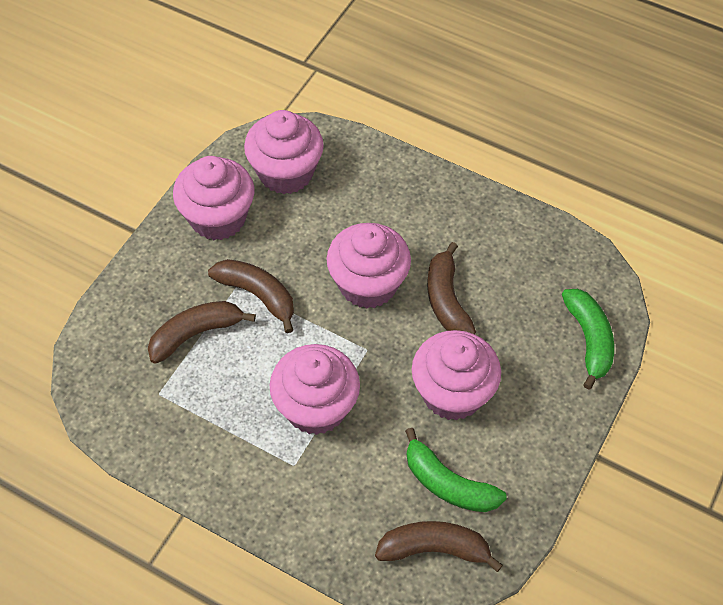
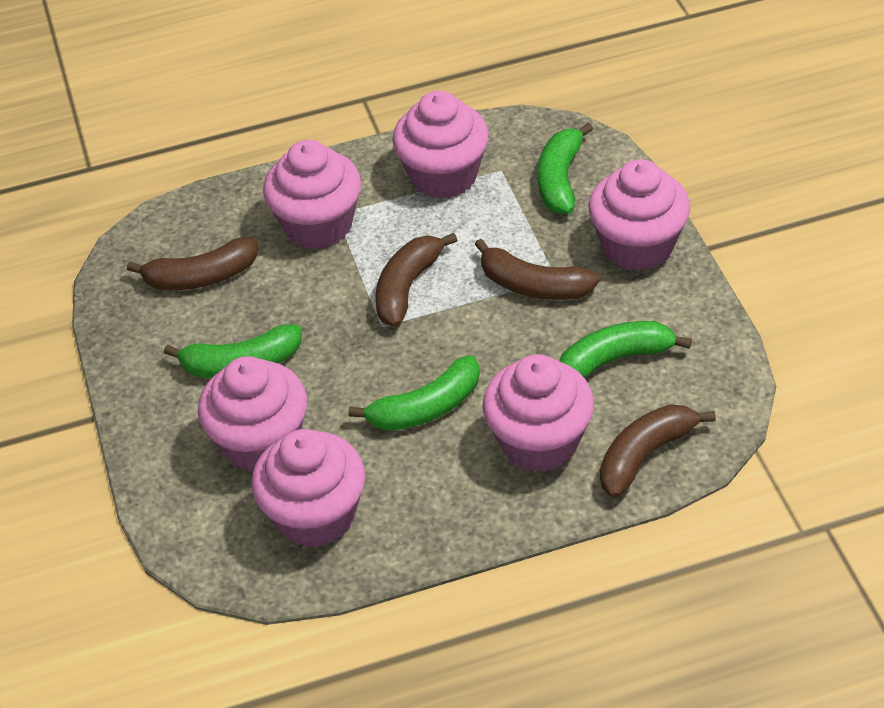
green banana: 2 -> 4
pink cupcake: 5 -> 6

